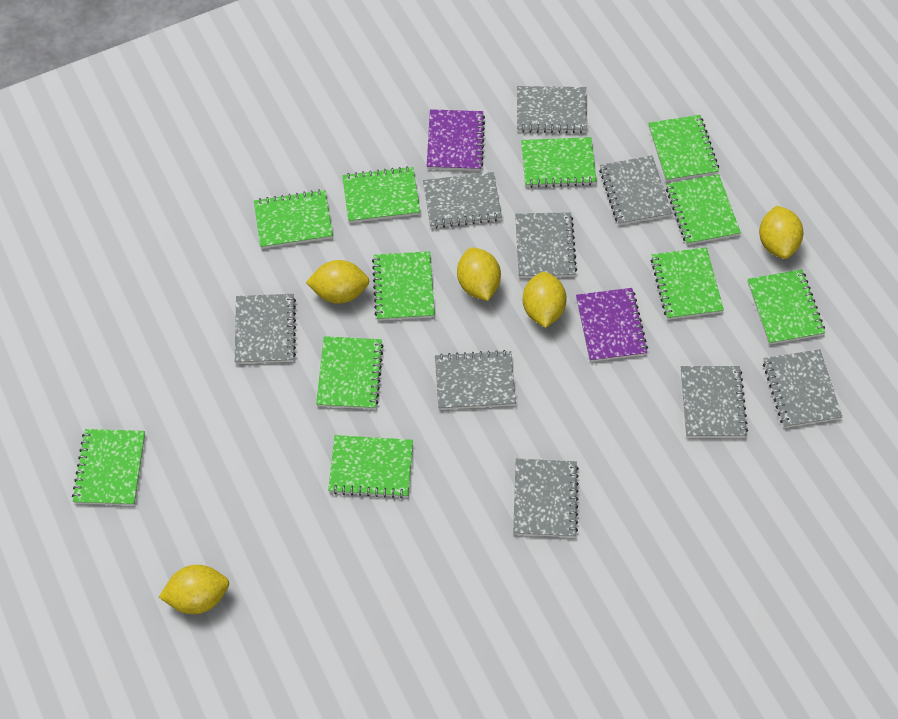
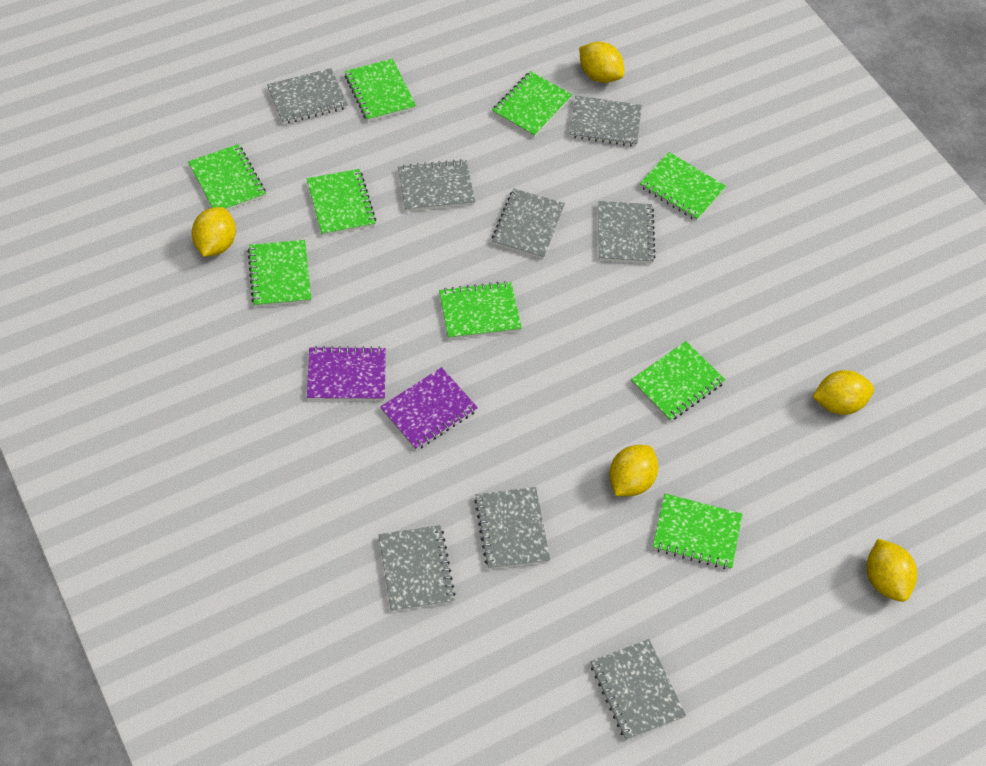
green notebook: 11 -> 9
grey notebook: 9 -> 8

